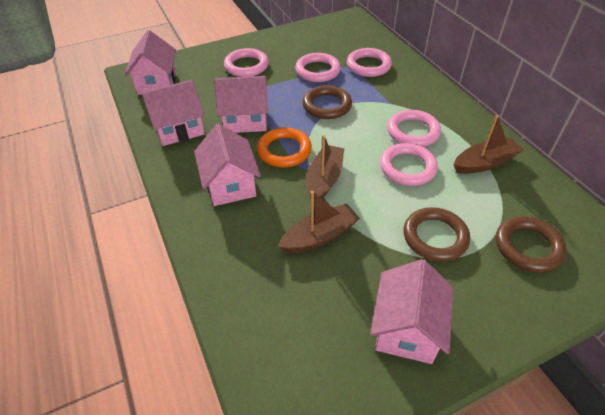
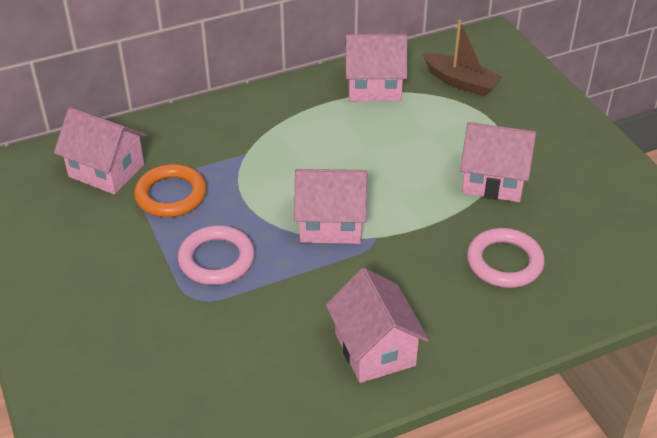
brown boat: 3 -> 1
brown ring: 3 -> 0
pink ring: 5 -> 2

